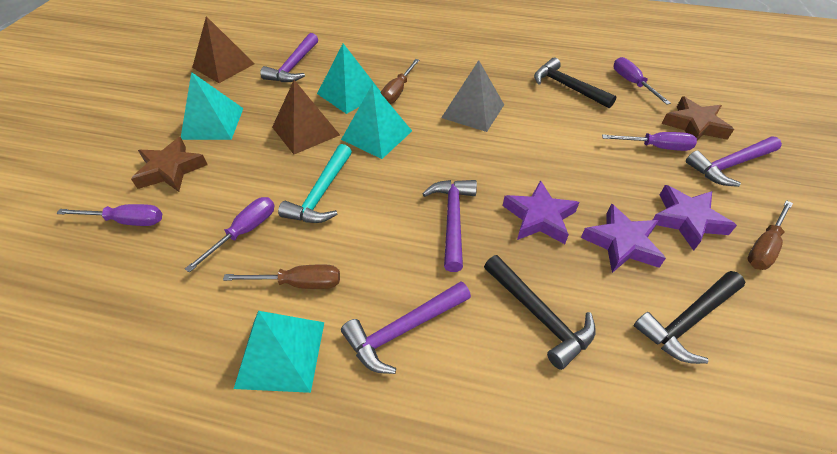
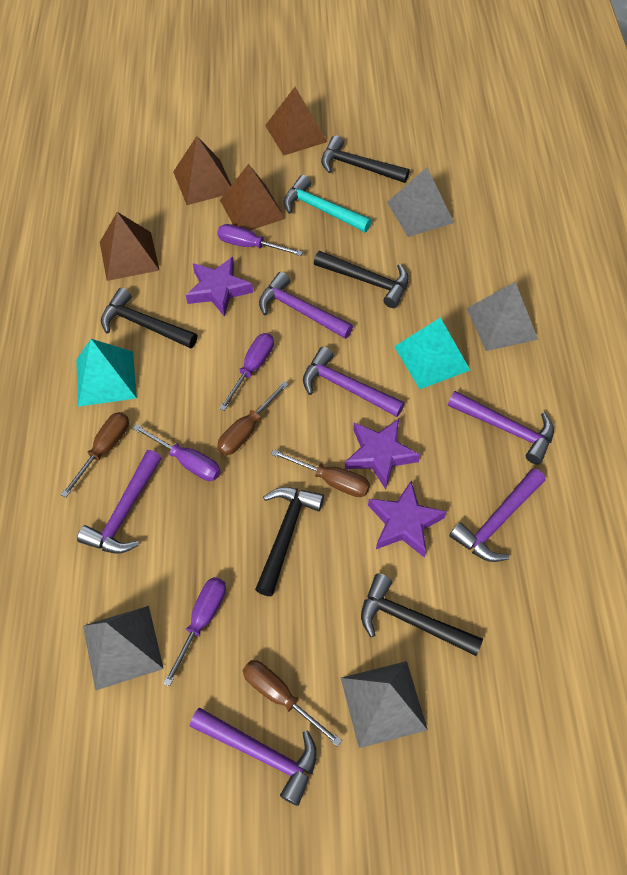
black hammer: 3 -> 5
brown pyramid: 2 -> 4
brown screwdriver: 3 -> 4
brown star: 2 -> 0
grey pyramid: 1 -> 4
purple hammer: 4 -> 6
turquoise pyramid: 4 -> 2

